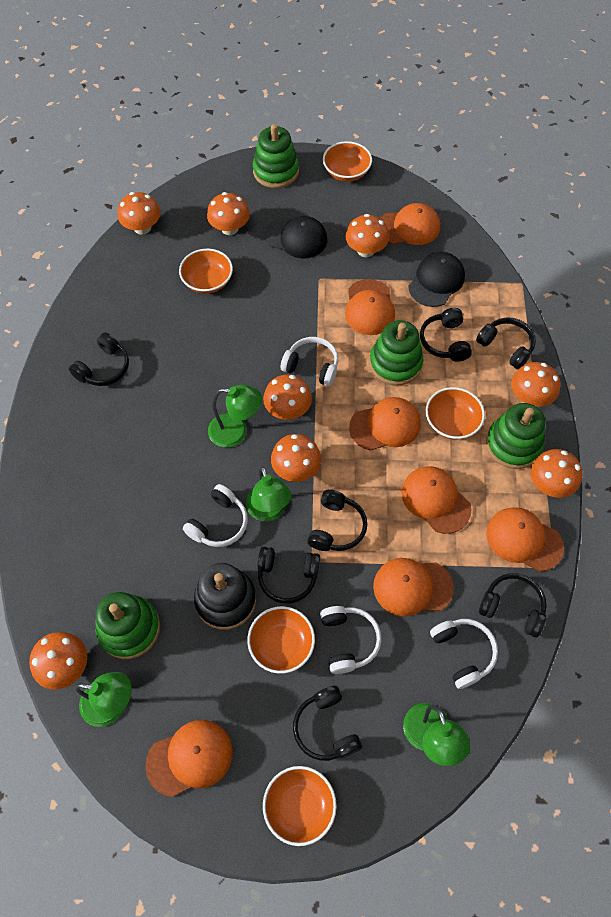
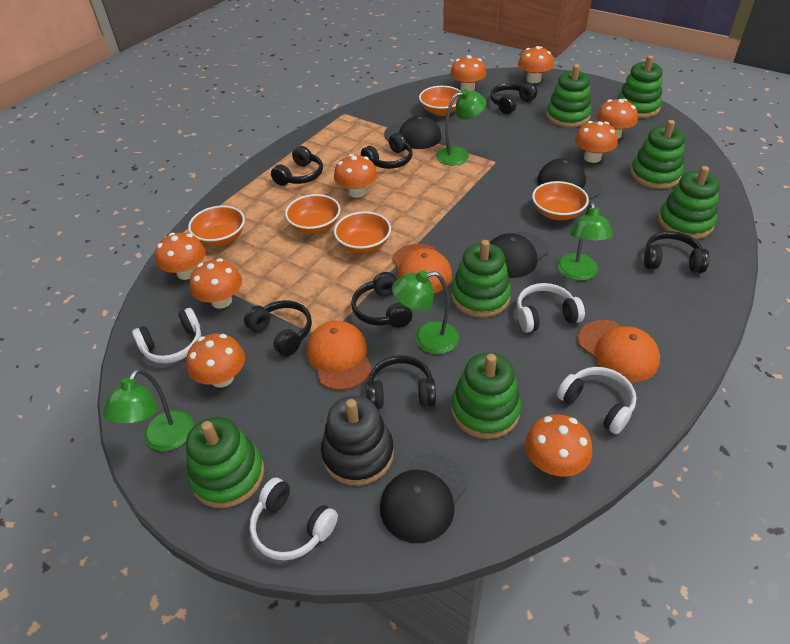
black cap: 2 -> 4
green stacking toy: 4 -> 7
orange cap: 7 -> 3
orange mushroom: 8 -> 9

